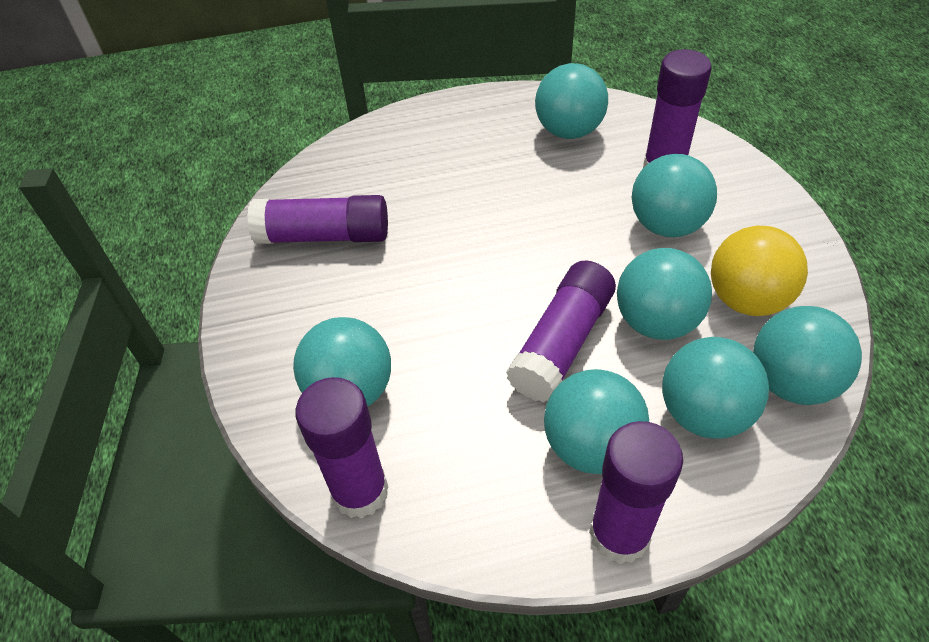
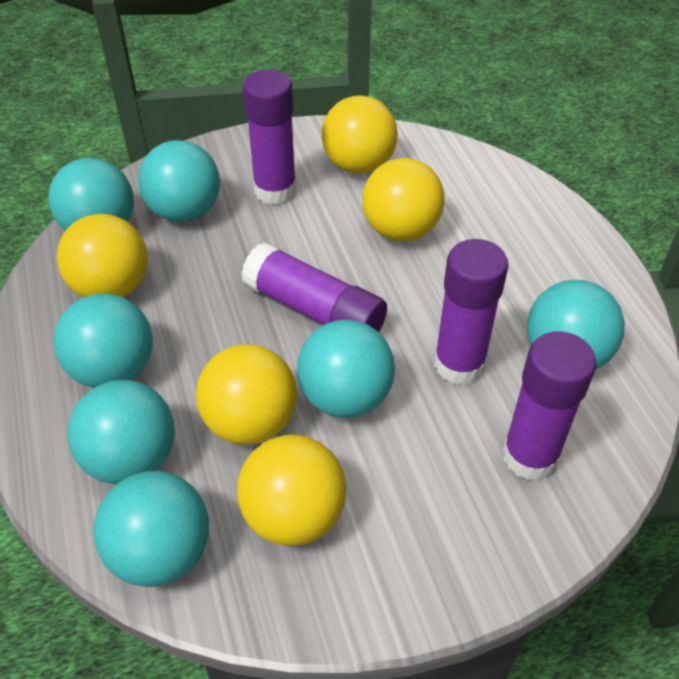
purple glue stick: 5 -> 4
yellow ball: 1 -> 5

